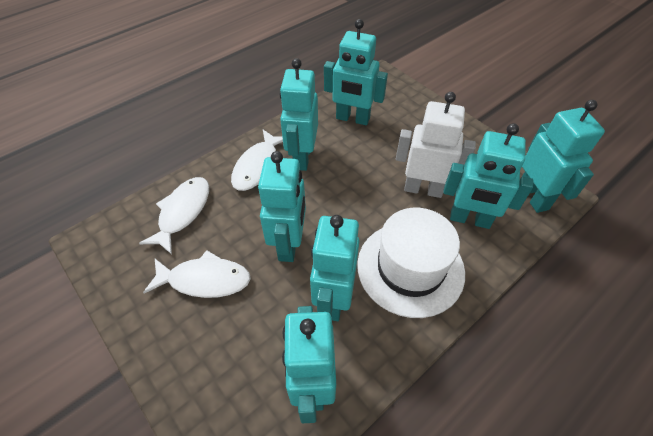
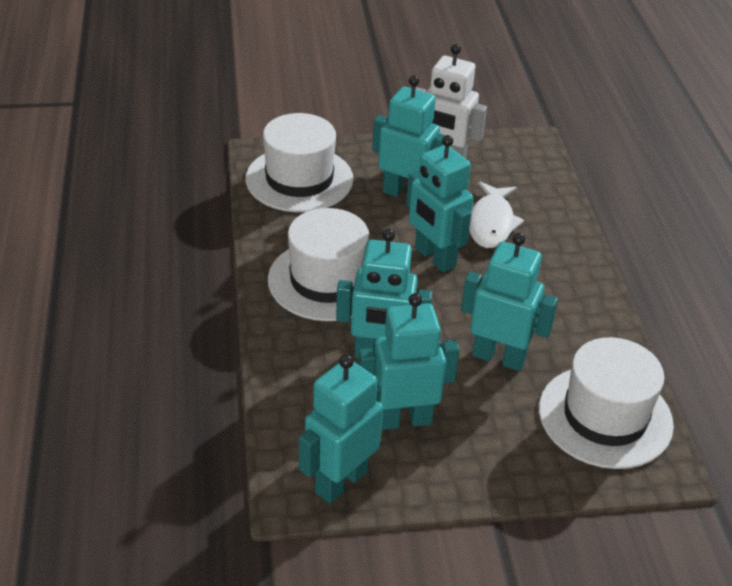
turquoise robot: 7 -> 6
white fish: 3 -> 1
white hat: 1 -> 3

